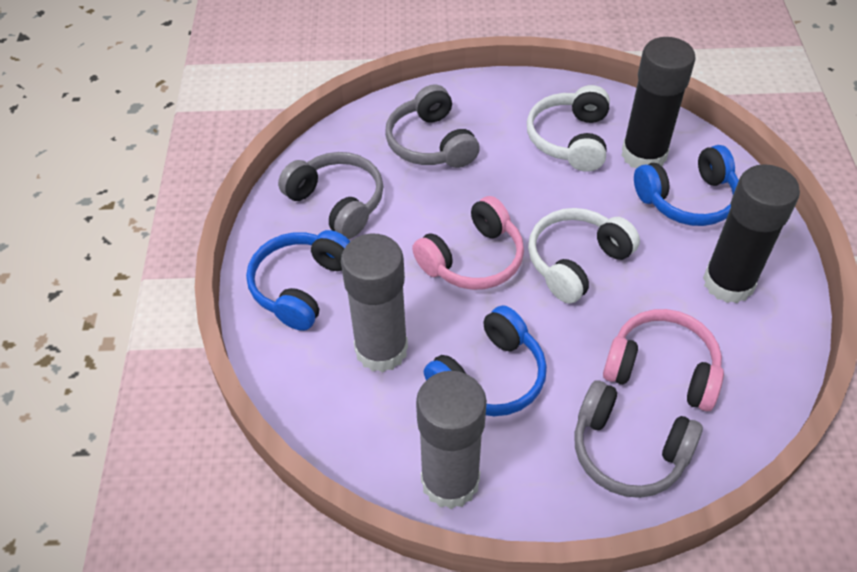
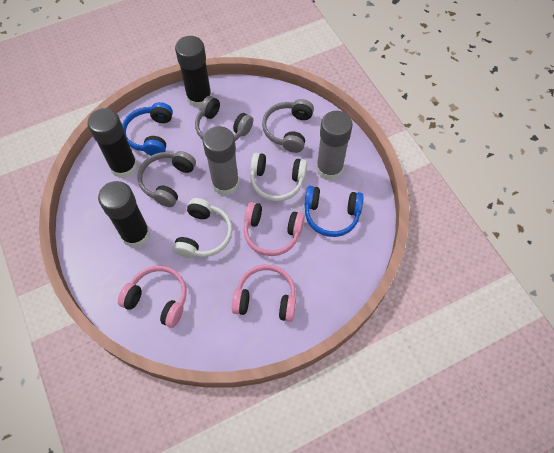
black glue stick: 2 -> 3
blue headphones: 3 -> 2
pink headphones: 2 -> 3

